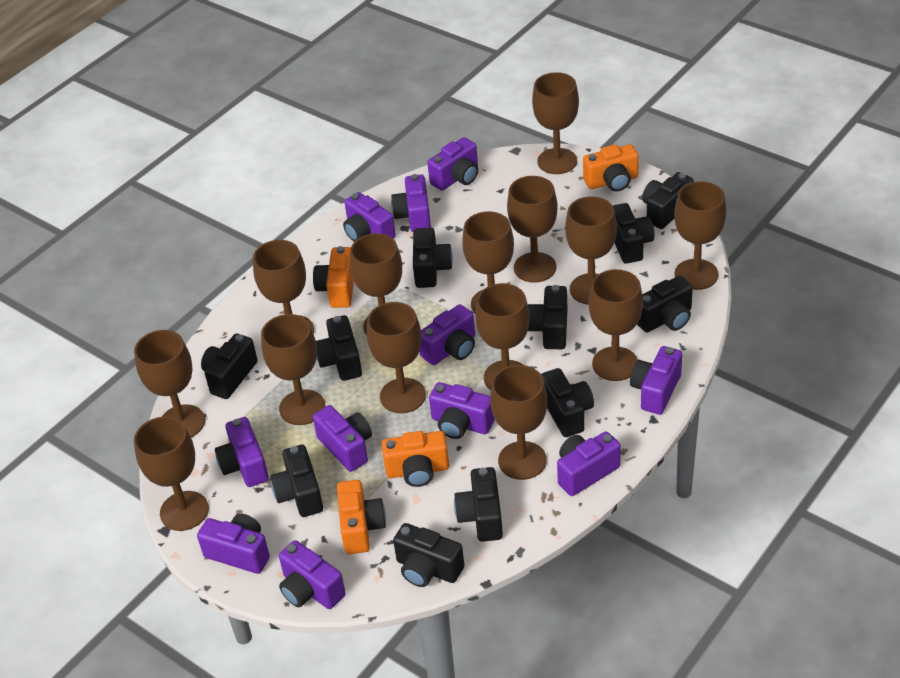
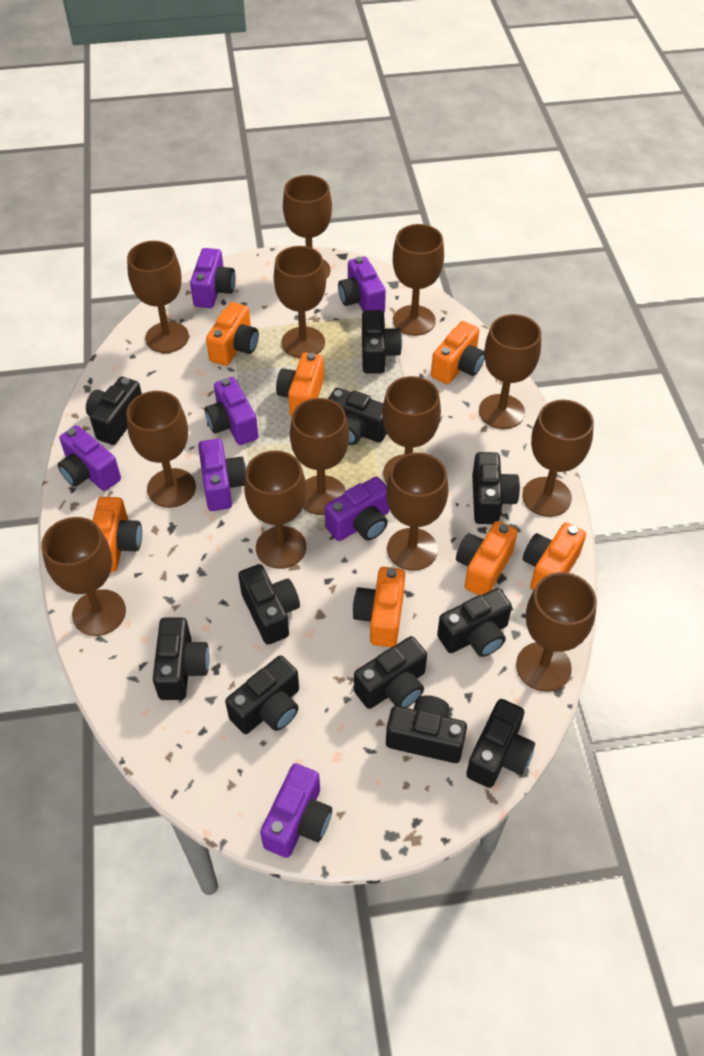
brown goblet: 14 -> 13
orange camera: 4 -> 7
purple camera: 11 -> 7

